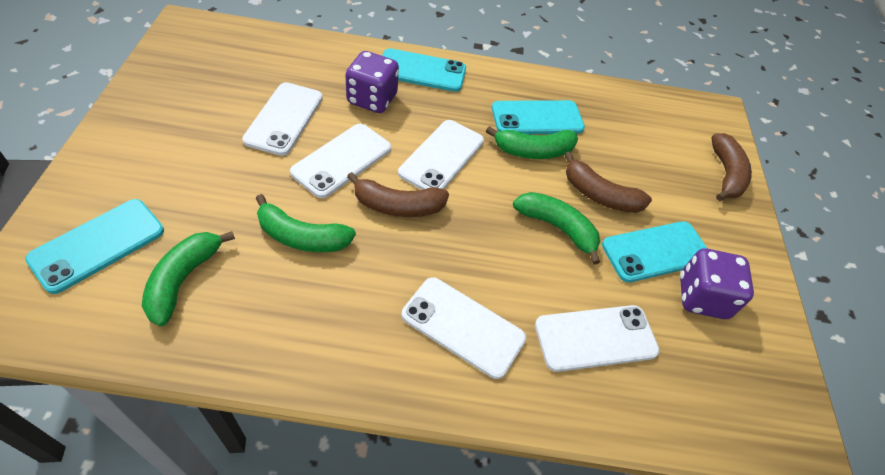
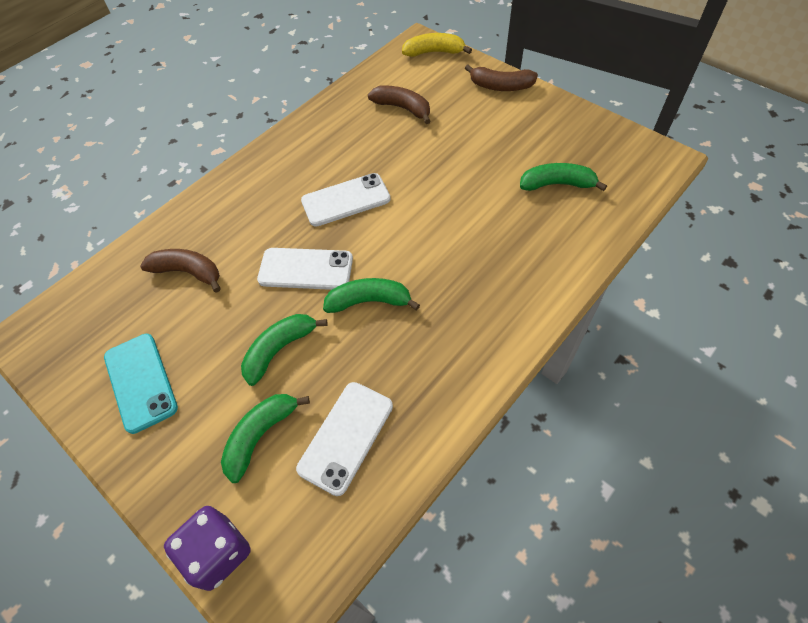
purple dice: 2 -> 1
turquoise phone: 4 -> 1
white phone: 5 -> 3
yellow banana: 0 -> 1

